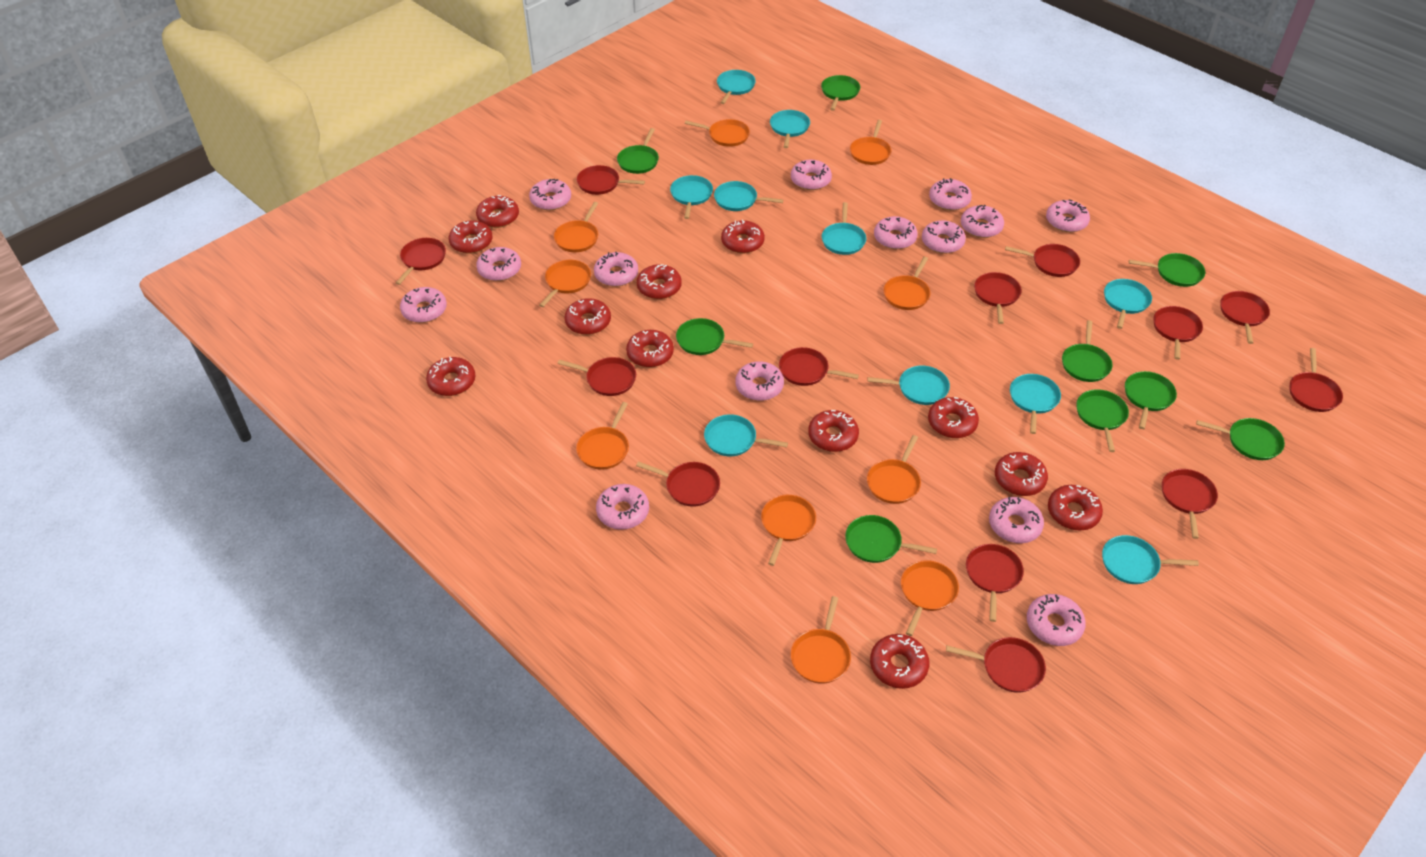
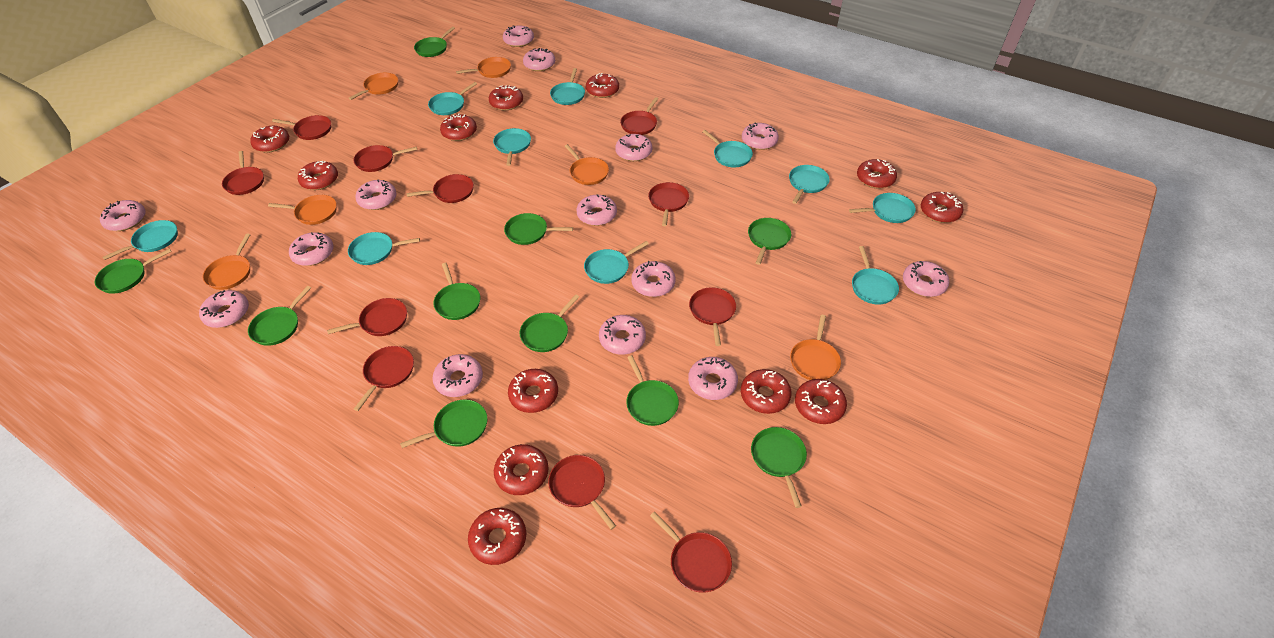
green pan: 9 -> 10
orange pan: 10 -> 6
red pan: 13 -> 11

